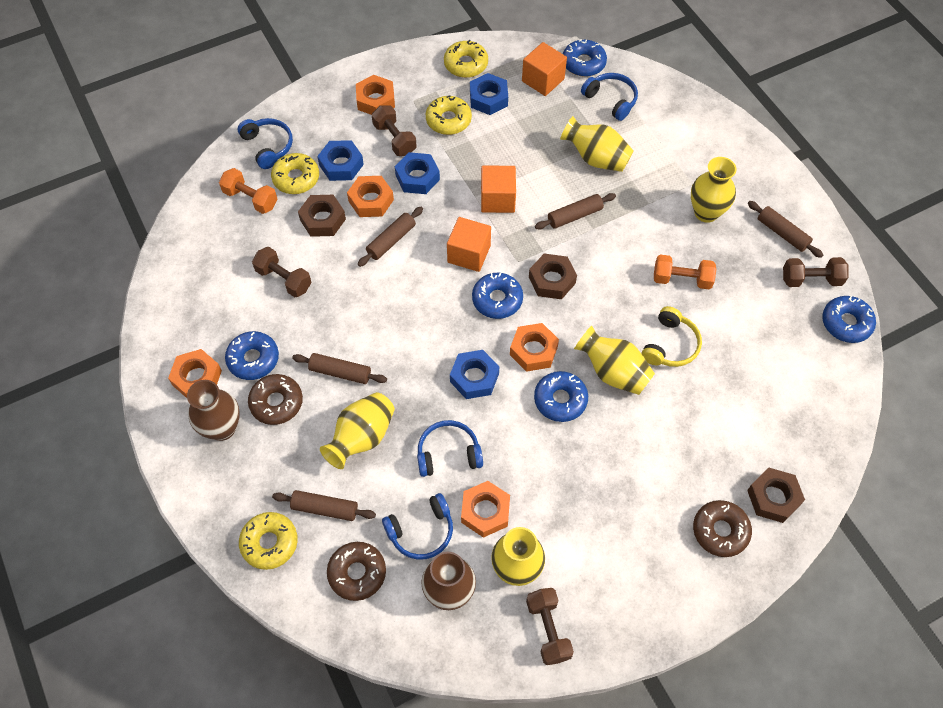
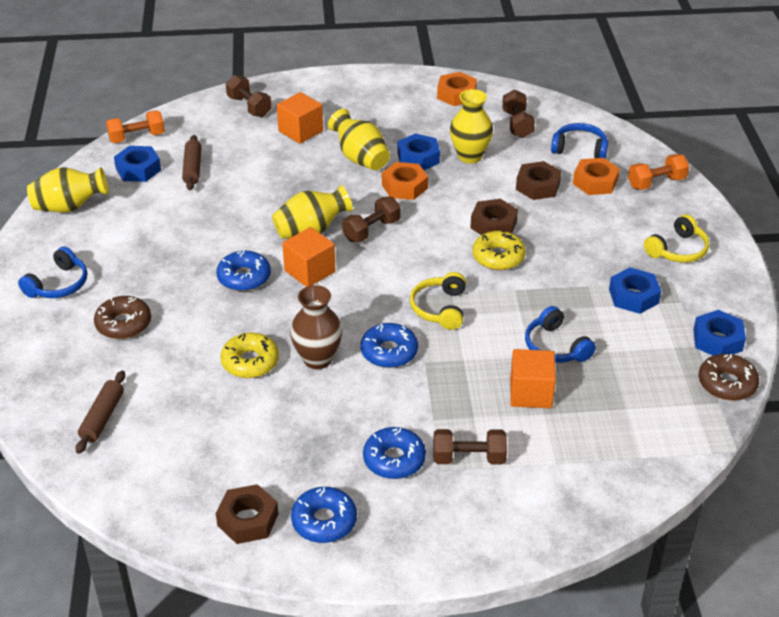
blue donut: 5 -> 4
blue headphones: 4 -> 3
brown donut: 3 -> 2
brown rolling pin: 5 -> 2
brown vase: 2 -> 1
orange nut: 5 -> 3
yellow donut: 4 -> 2
yellow headphones: 1 -> 2
yellow vase: 5 -> 4

